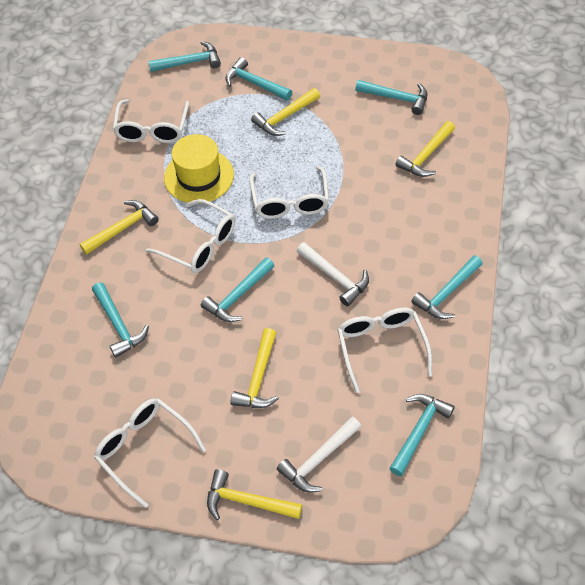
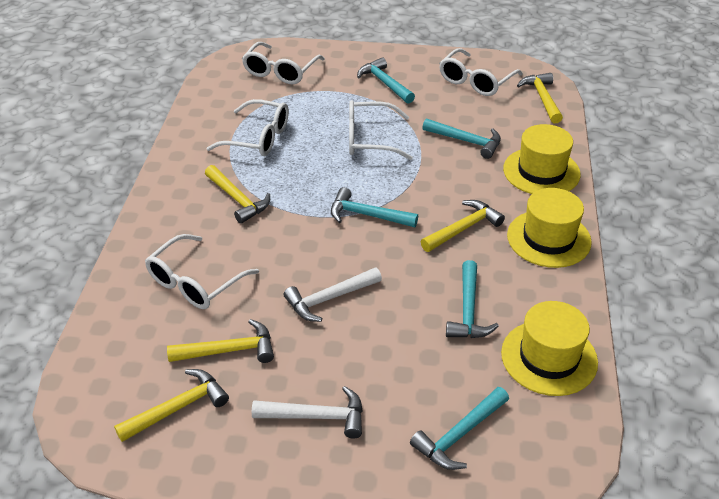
turquoise hammer: 7 -> 5
yellow hat: 1 -> 3

